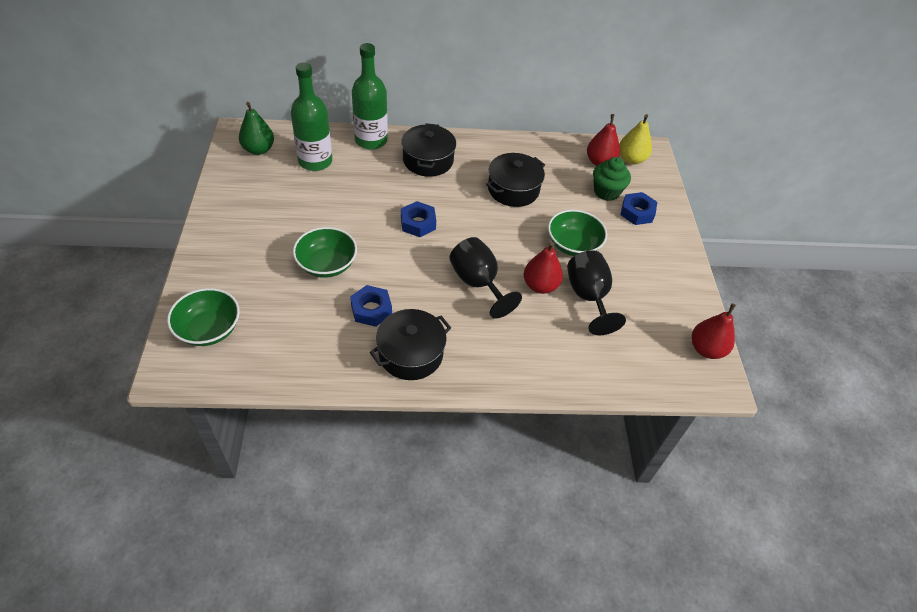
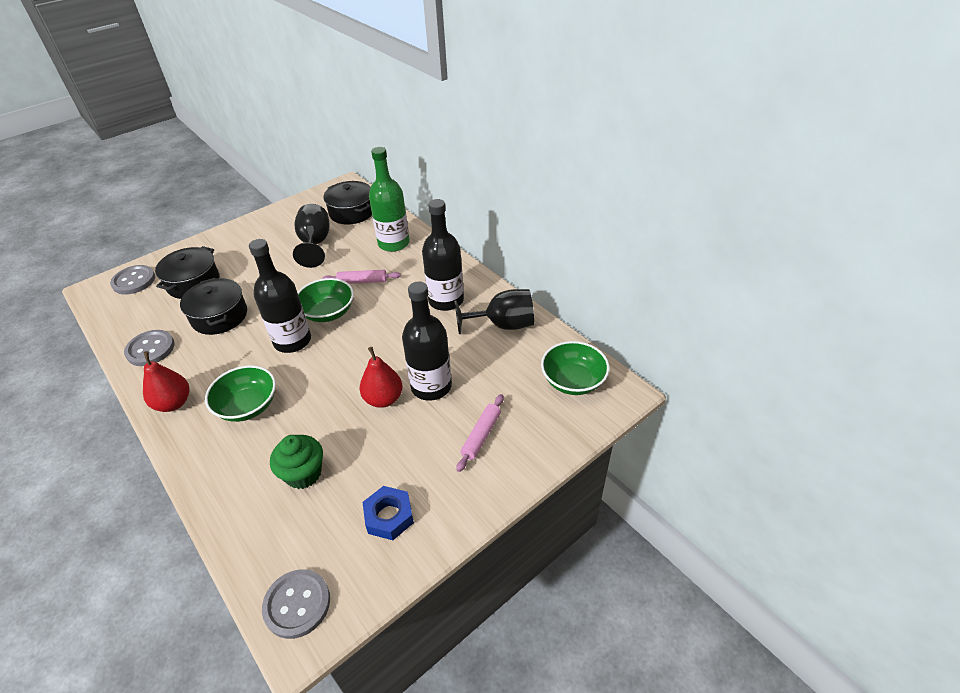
black bottle: 0 -> 3
blue nut: 3 -> 1
green bottle: 2 -> 1
green pear: 1 -> 0
grey button: 0 -> 3
pink rolling pin: 0 -> 2
red pear: 3 -> 2
yellow pear: 1 -> 0

